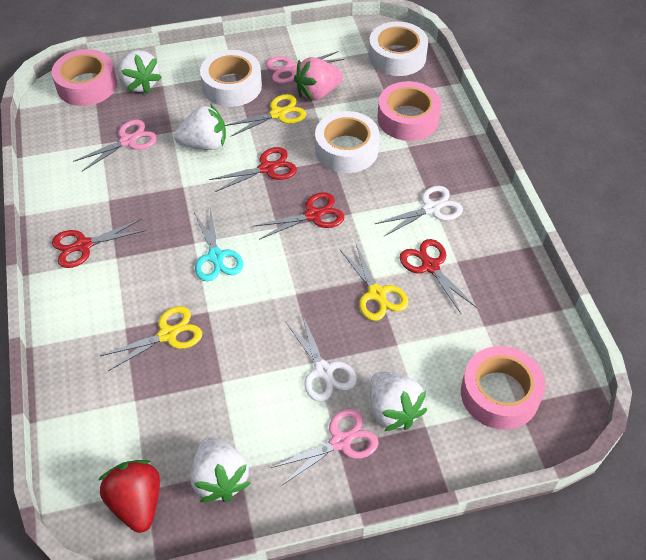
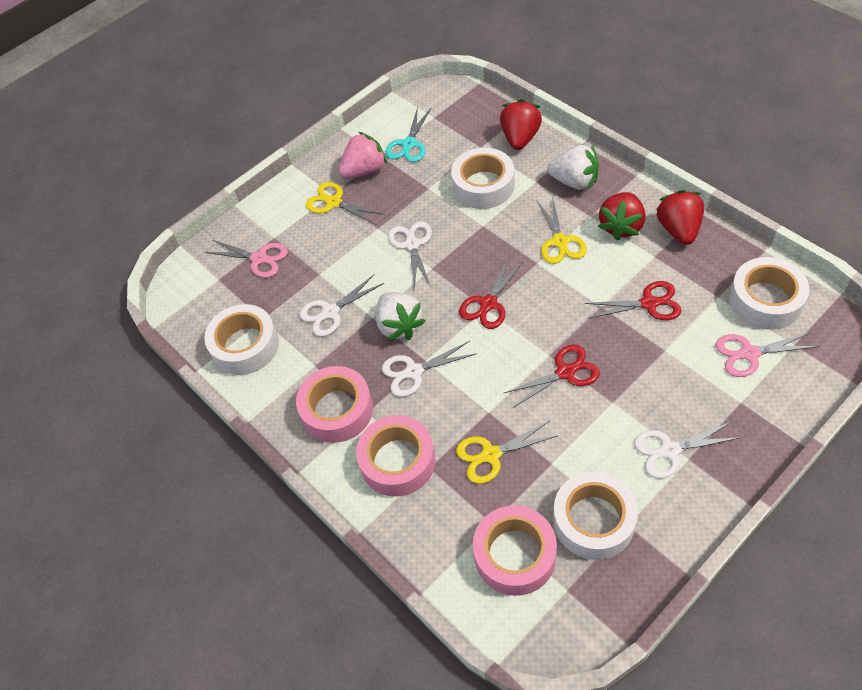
pink scissors: 3 -> 2
red scissors: 4 -> 3
red strawberry: 1 -> 3
white scissors: 2 -> 4
white strawberry: 4 -> 2
white tape: 3 -> 4

